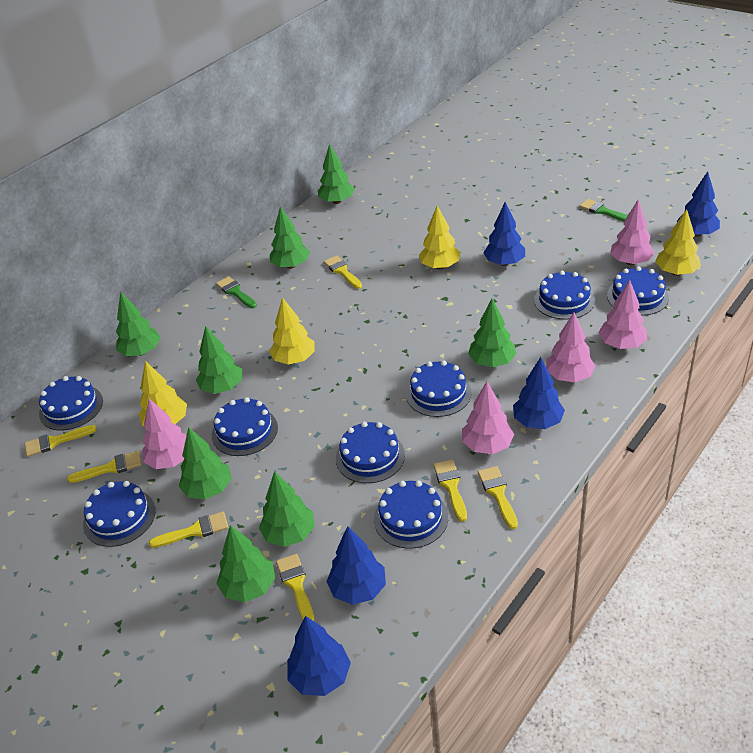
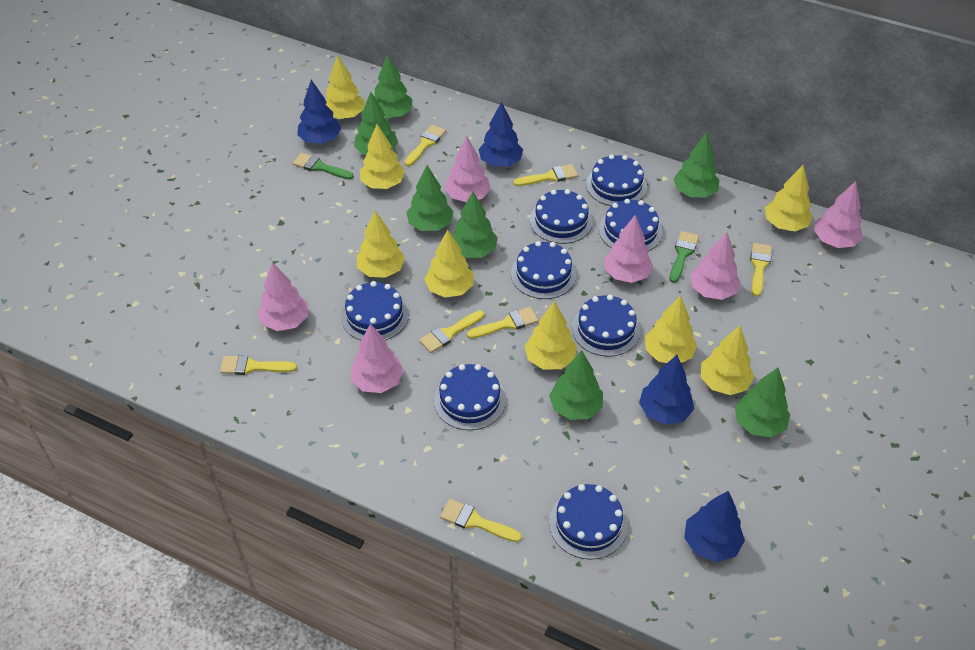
blue tree: 5 -> 4
green tree: 8 -> 7
pink tree: 5 -> 6
yellow tree: 4 -> 8

